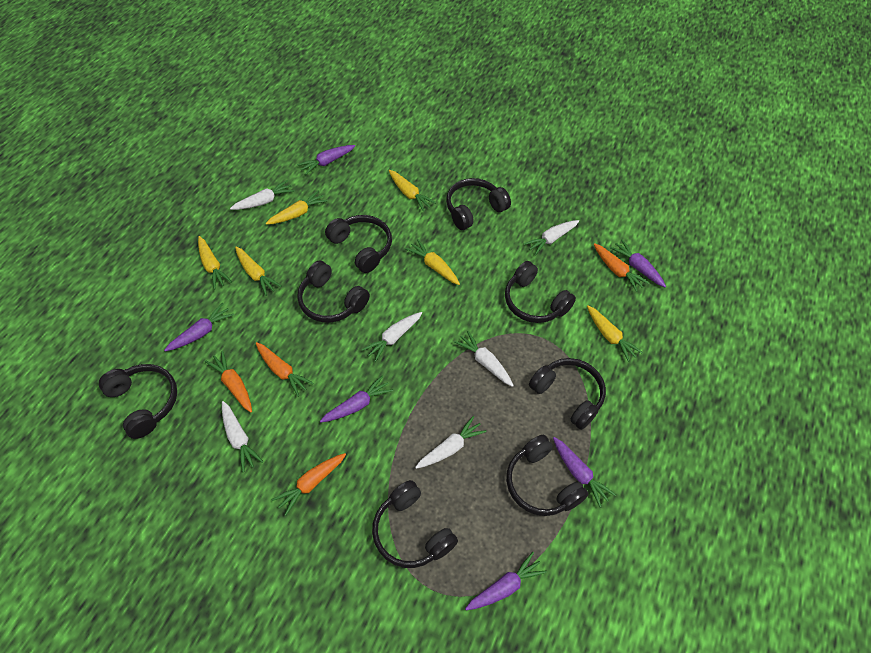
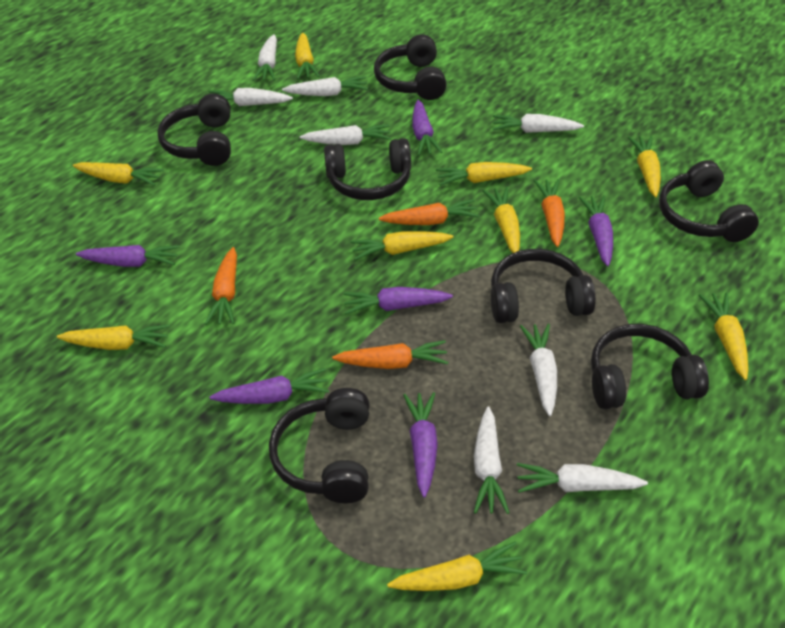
black headphones: 8 -> 7
white carrot: 6 -> 8
yellow carrot: 6 -> 9

